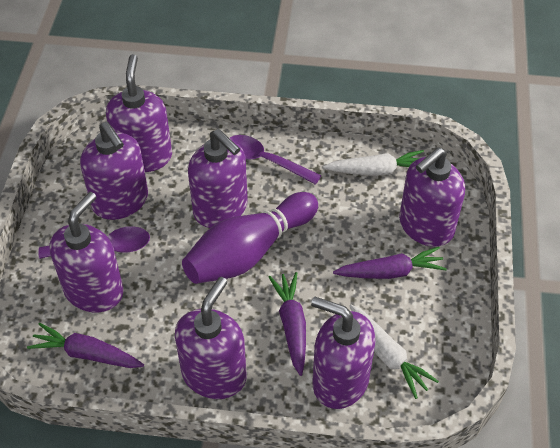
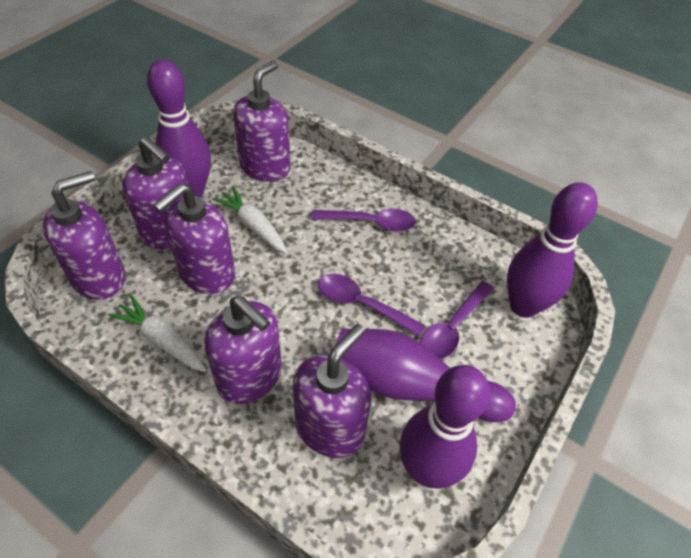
purple bowling pin: 1 -> 4
purple carrot: 3 -> 0
purple soap dispenser: 7 -> 6
purple spoon: 2 -> 3

